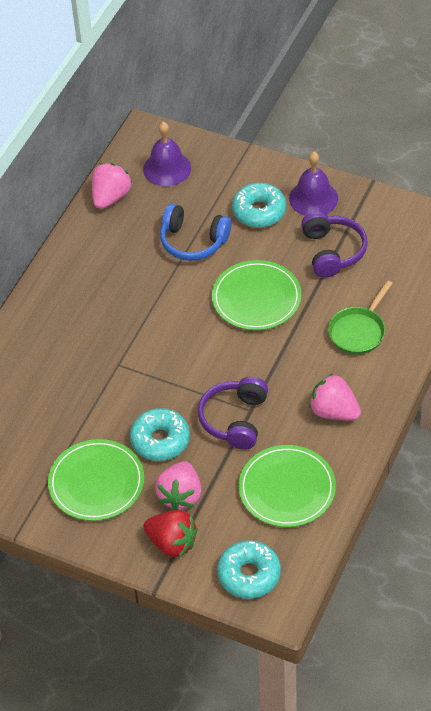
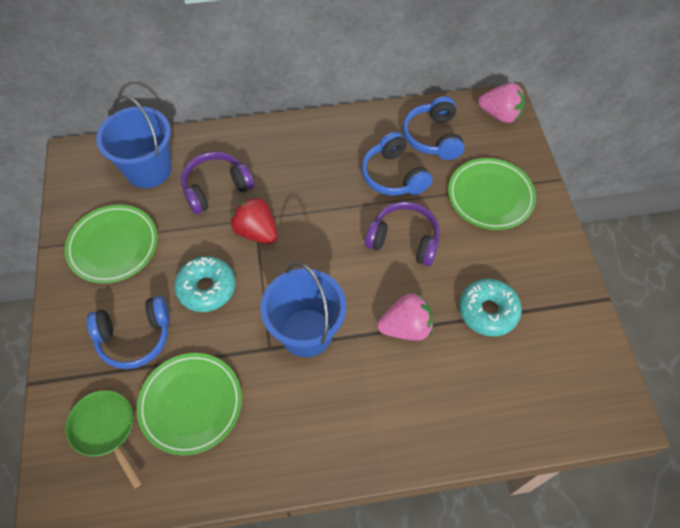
blue bucket: 0 -> 2
blue headphones: 1 -> 3
pink strawberry: 3 -> 2
purple bell: 2 -> 0
turquoise donut: 3 -> 2

